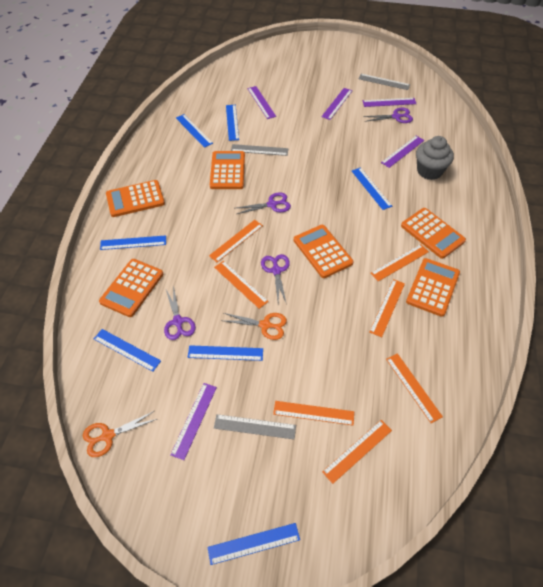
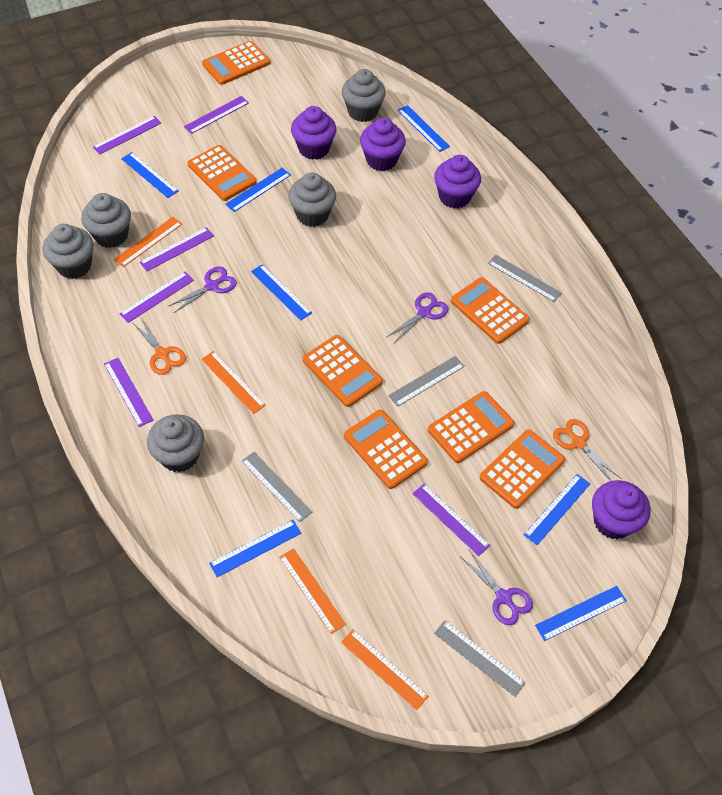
grey cupcake: 1 -> 5
grey ruler: 3 -> 4
orange calculator: 6 -> 7
orange ruler: 7 -> 4
purple cupcake: 0 -> 4
purple ruler: 5 -> 6
purple scissors: 4 -> 3

